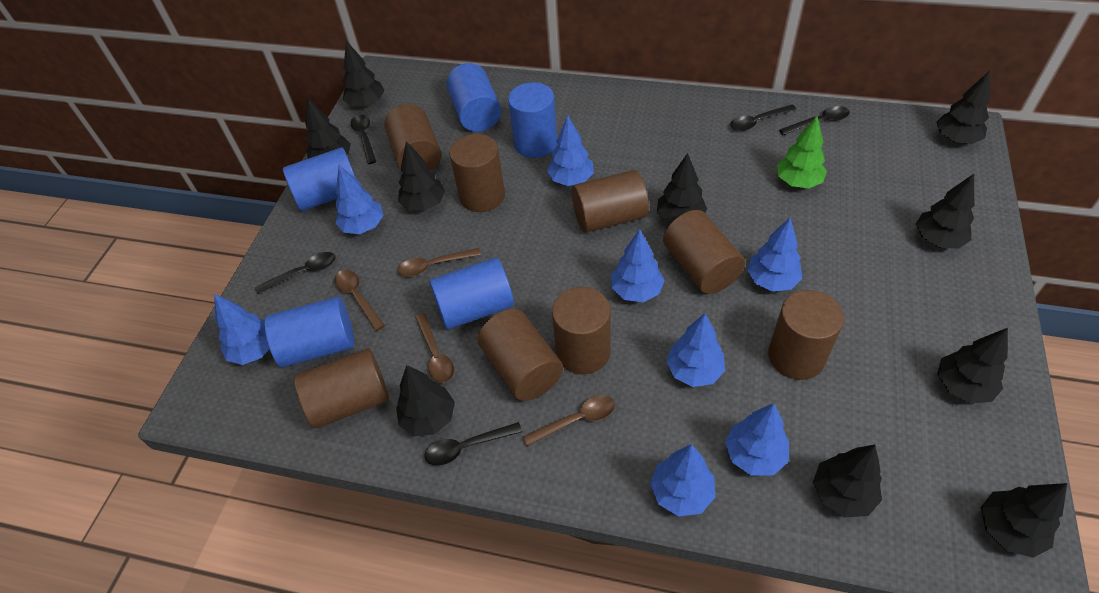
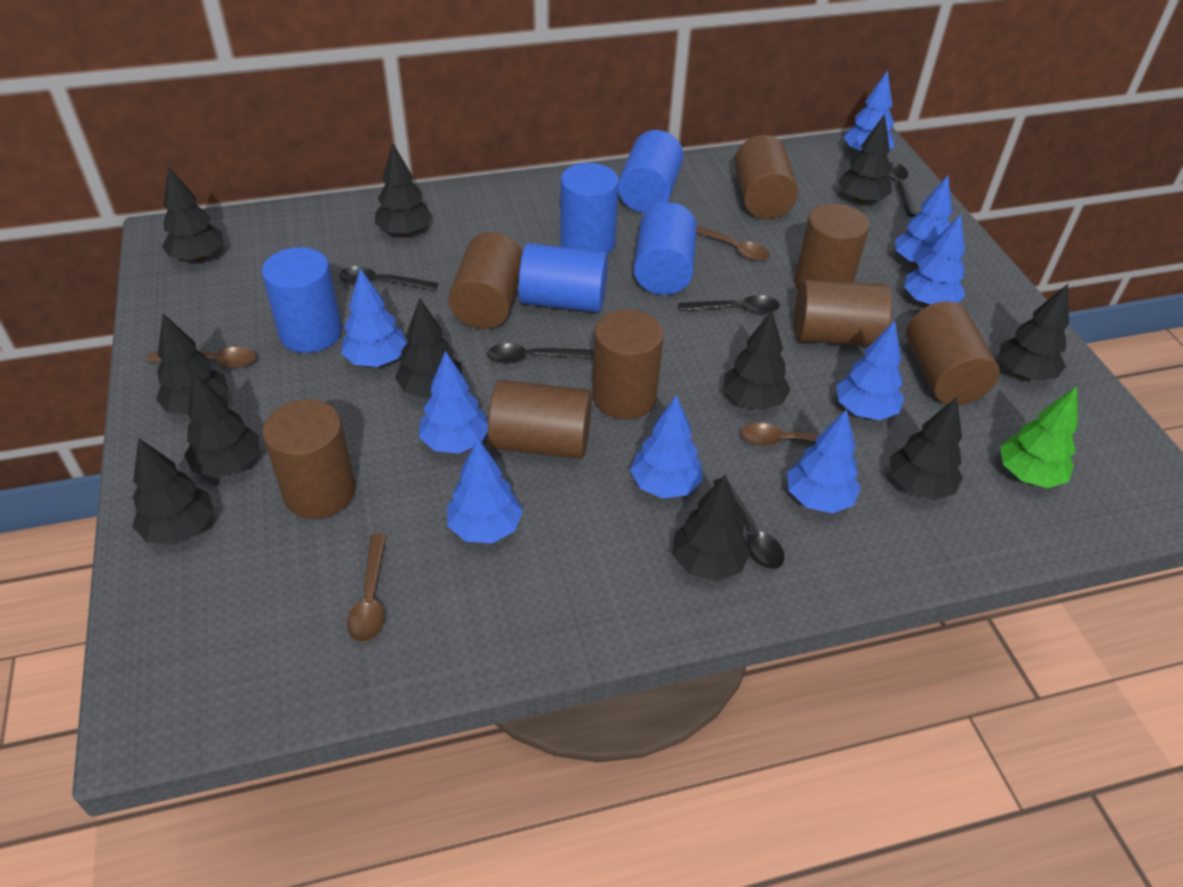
black tree: 10 -> 11
blue tree: 8 -> 9

